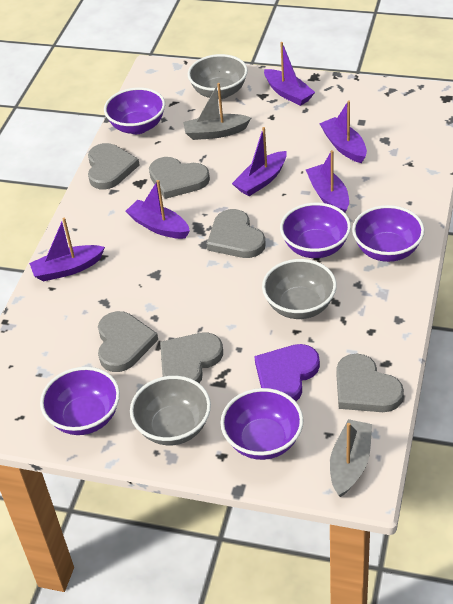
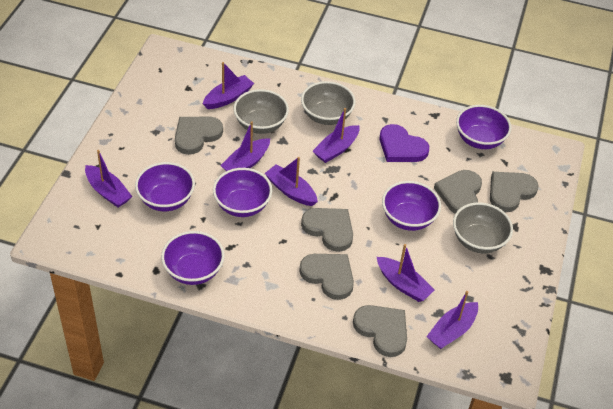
grey boat: 2 -> 0
purple boat: 6 -> 7

